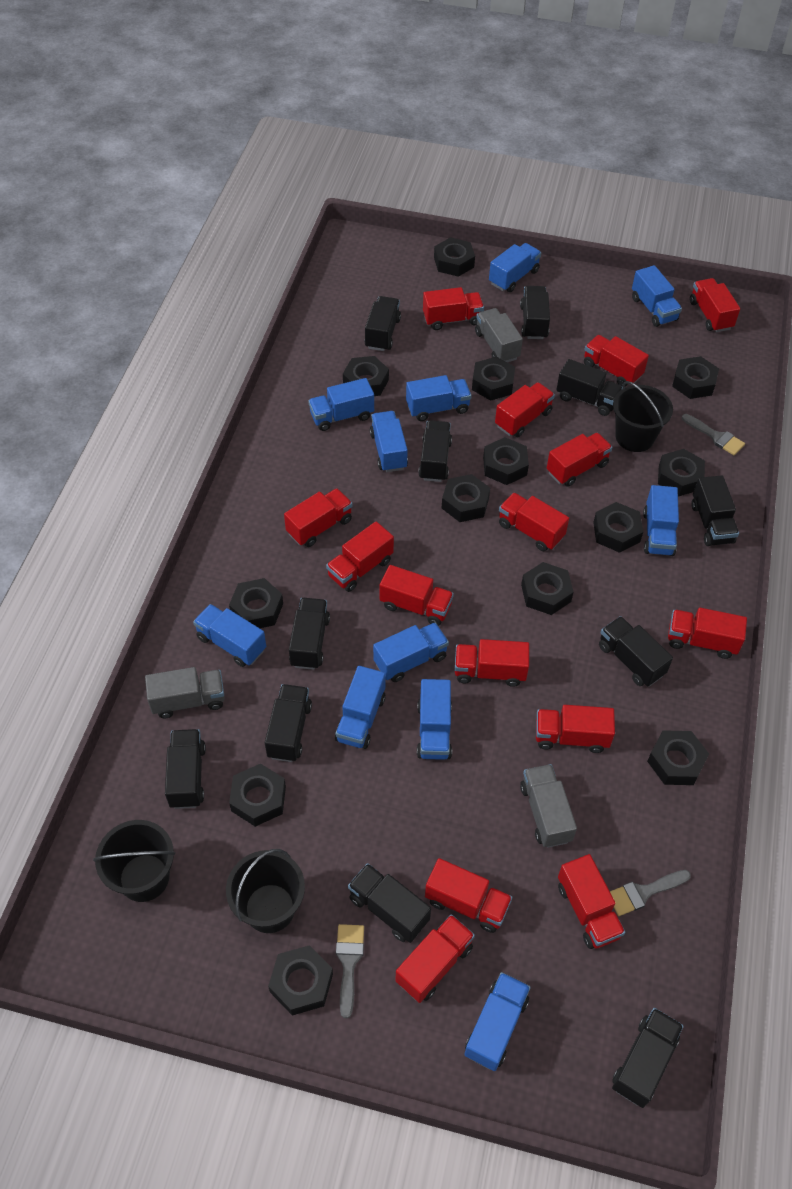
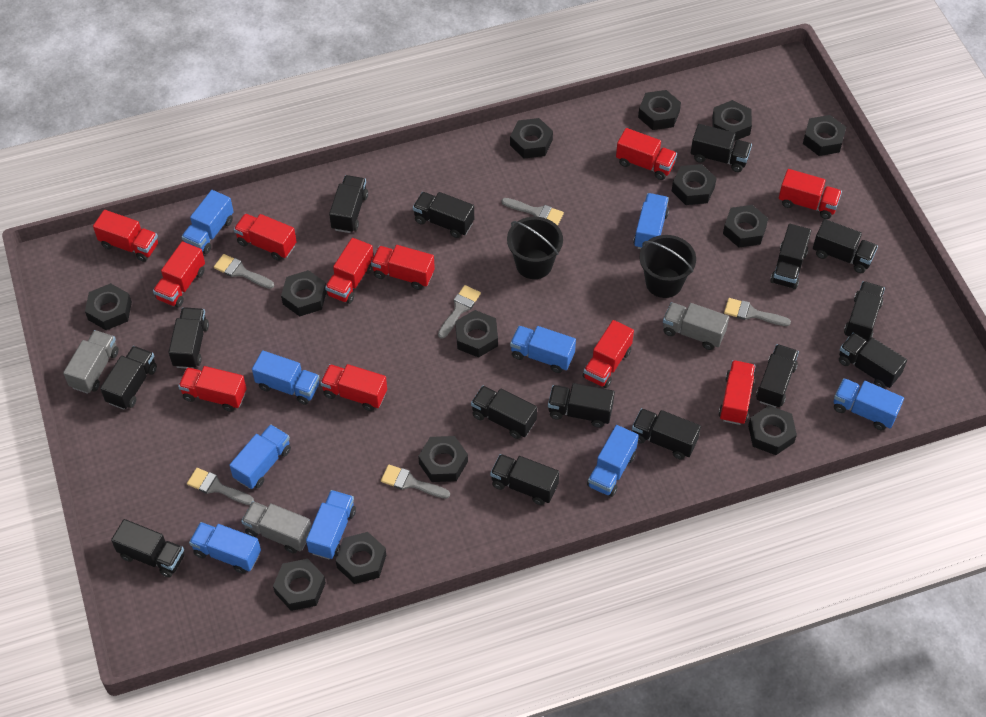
black bucket: 3 -> 2
black truck: 11 -> 15
blue truck: 11 -> 9
grey brush: 3 -> 6
red truck: 15 -> 11

